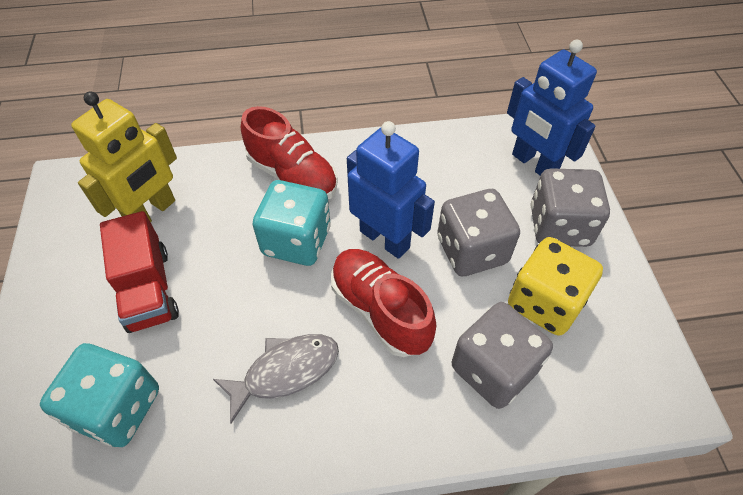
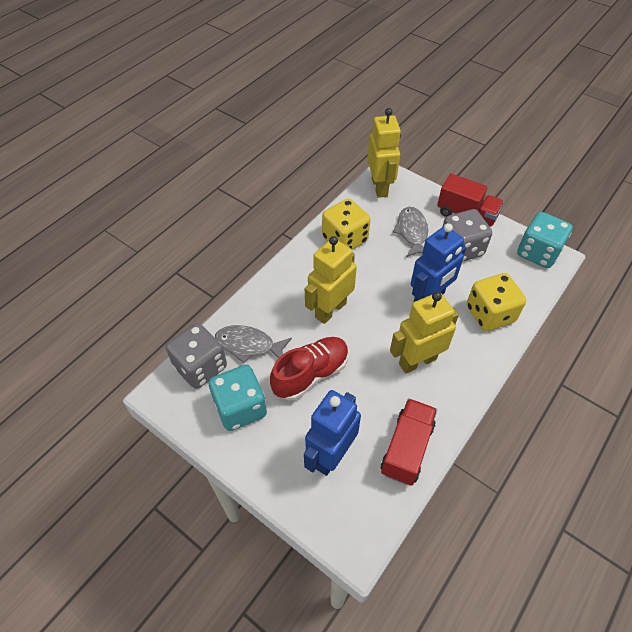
grey dice: 3 -> 2
grey fish: 1 -> 2
red shoe: 2 -> 1
red truck: 1 -> 2
yellow dice: 1 -> 2
yellow robot: 1 -> 3

